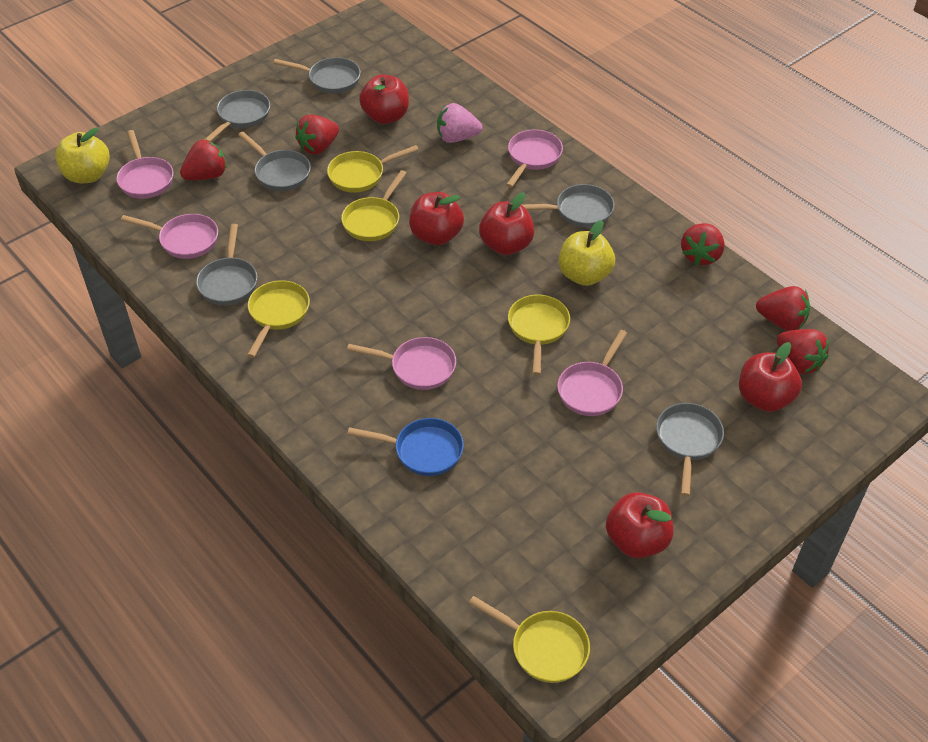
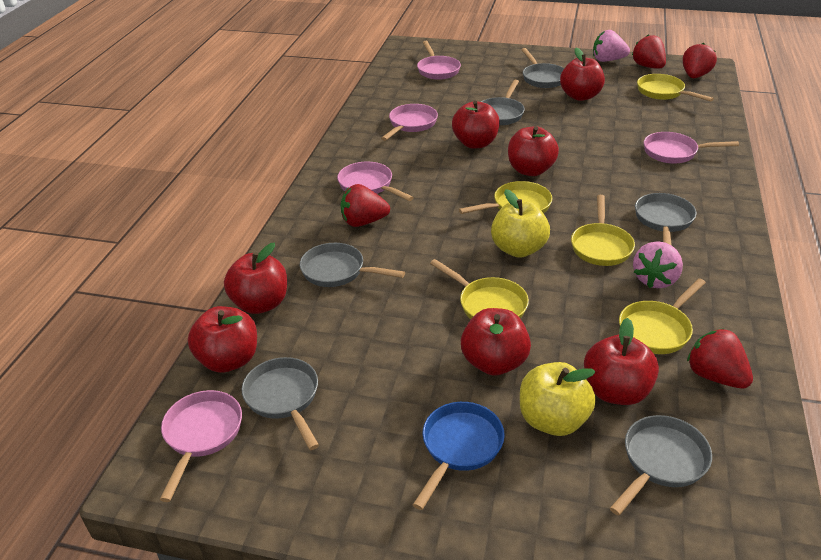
pink strawberry: 1 -> 2
red apple: 5 -> 7
red strawberry: 5 -> 4

